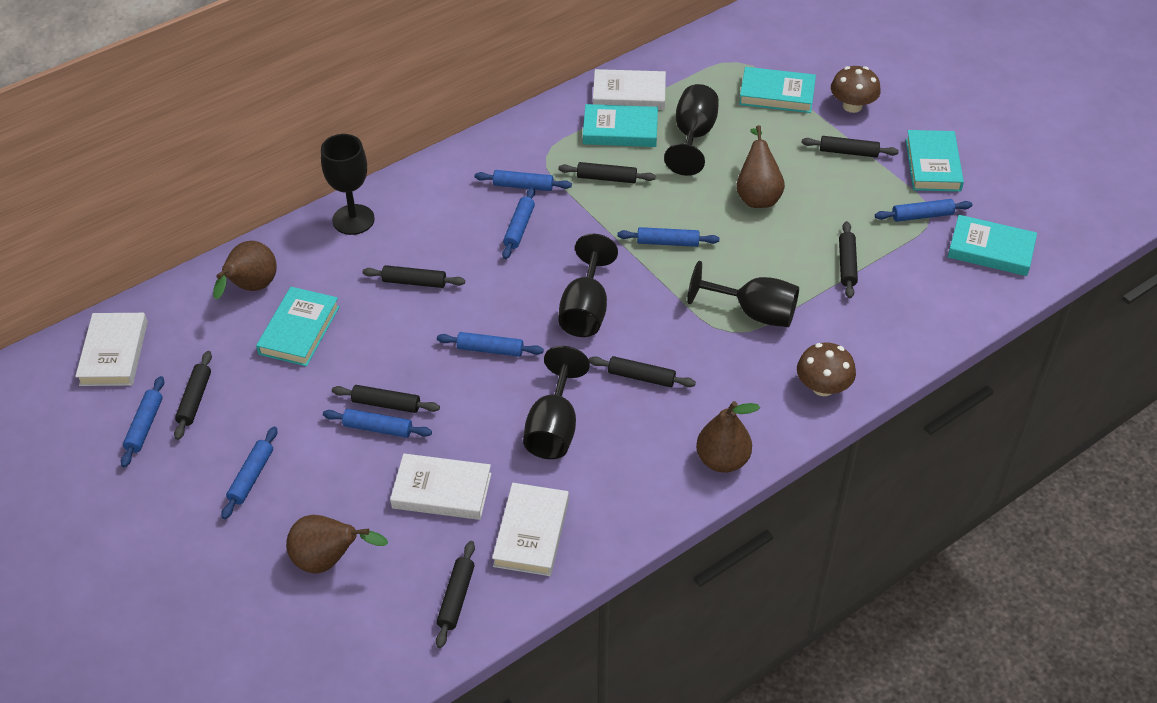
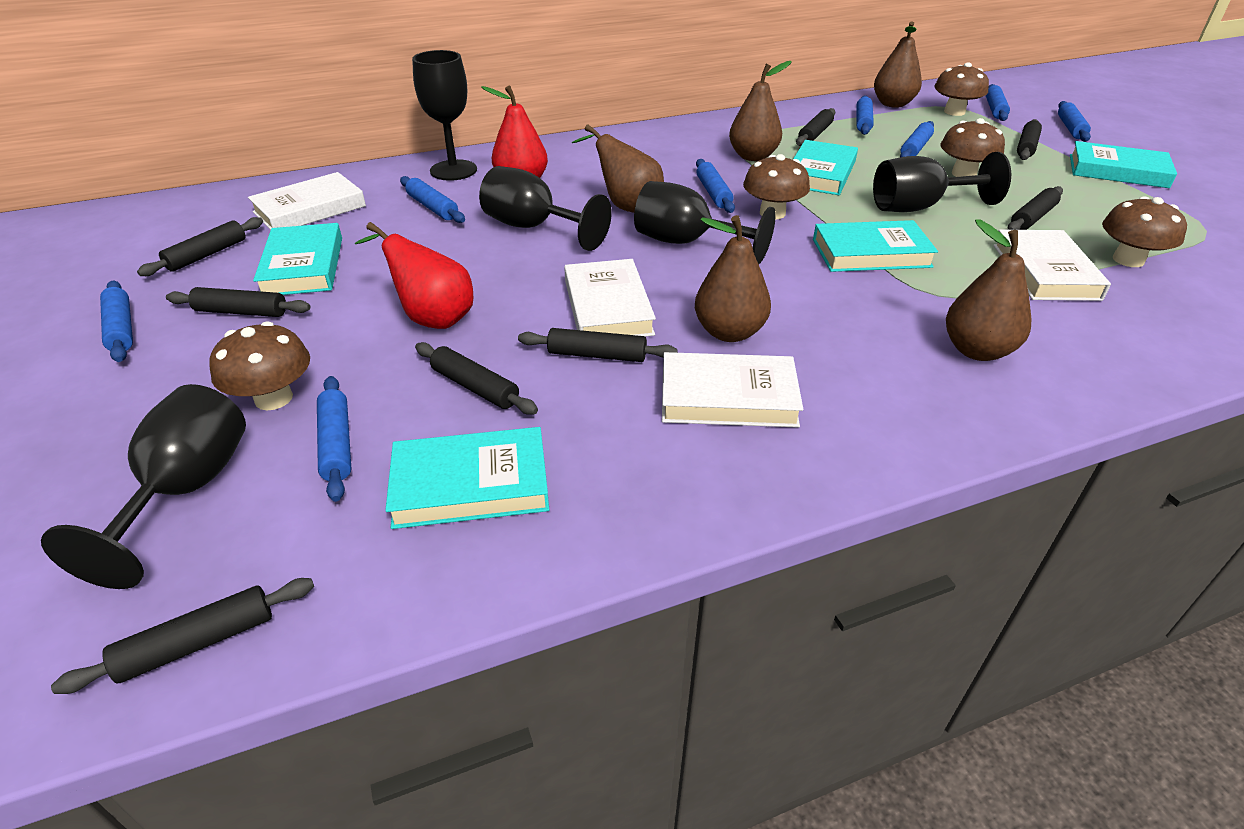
brown mushroom: 2 -> 5
brown pear: 4 -> 5
red pear: 0 -> 2

